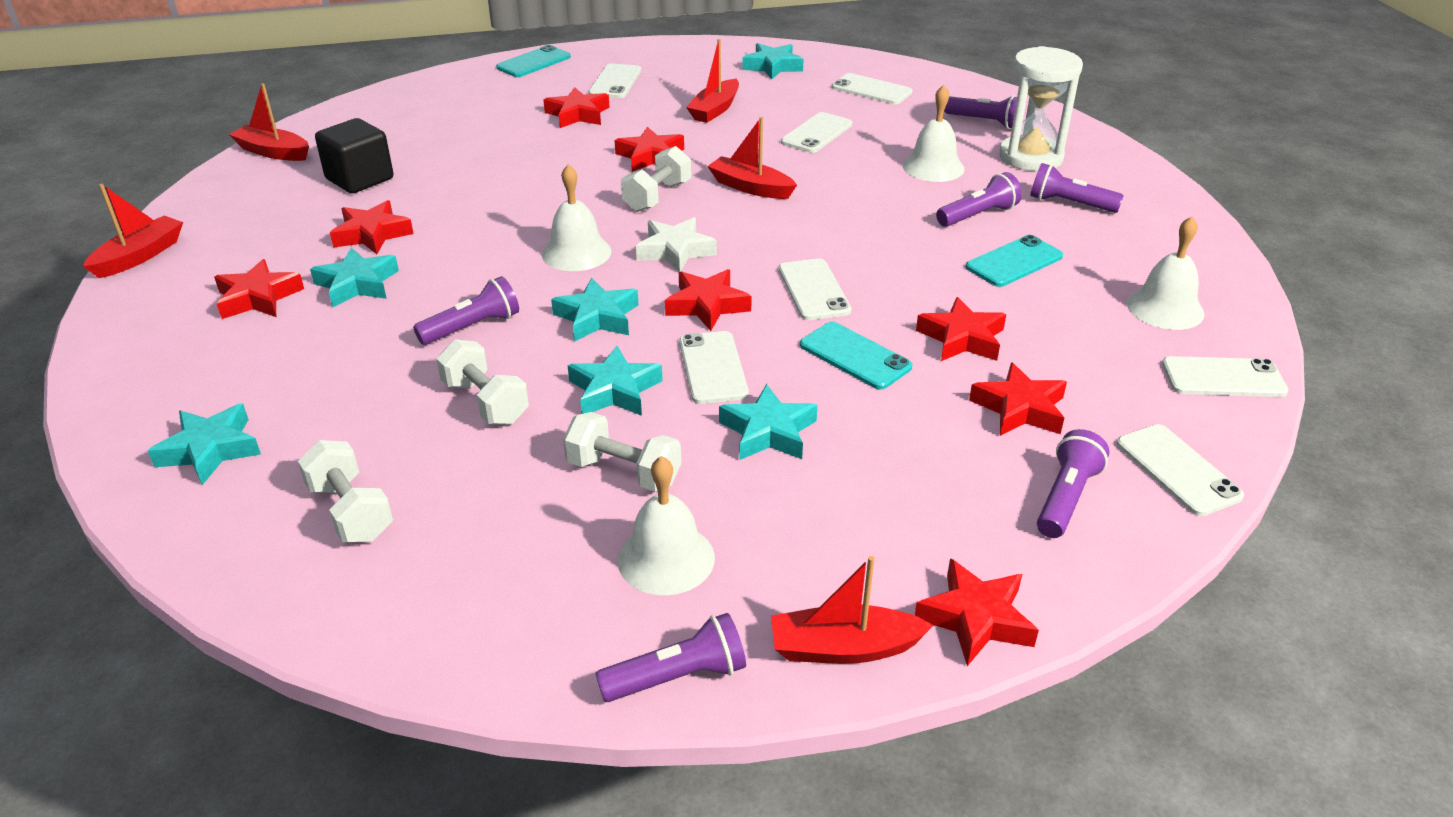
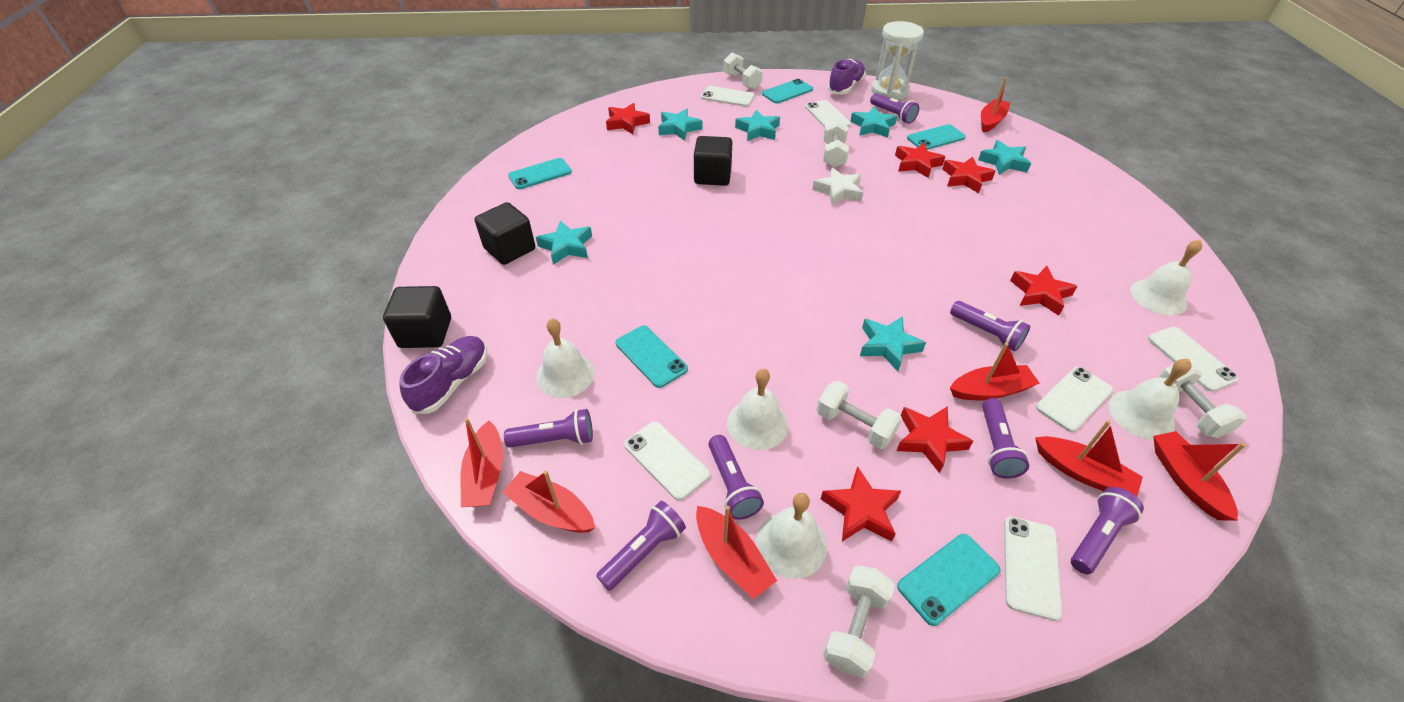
black cube: 1 -> 3
purple flashlight: 6 -> 7
purple shoe: 0 -> 2
red boat: 5 -> 7
red star: 8 -> 6
turquoise phone: 3 -> 5
white bell: 4 -> 5
white dumbbell: 4 -> 5
white phone: 7 -> 6

